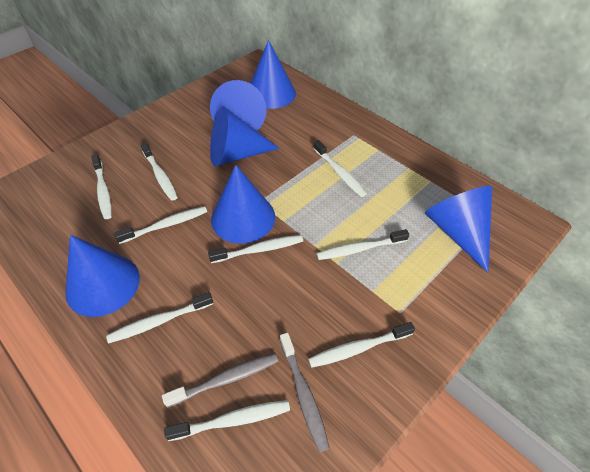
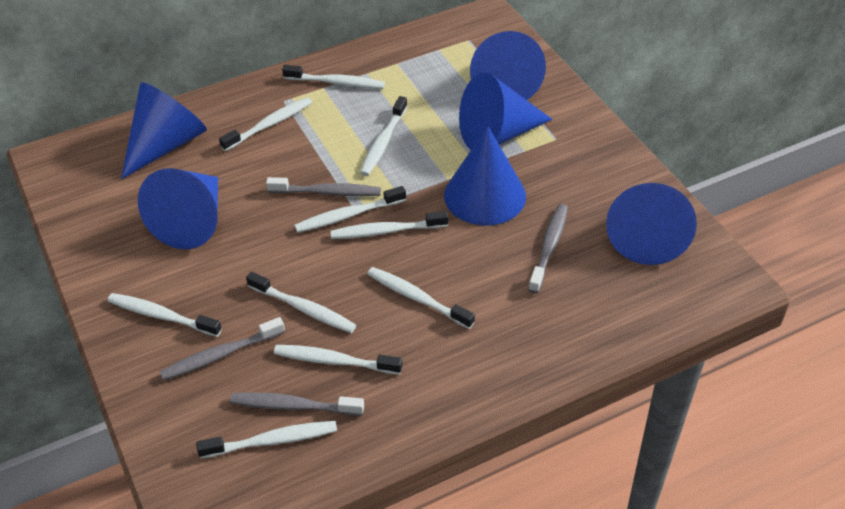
grey toothbrush: 2 -> 4
white toothbrush: 9 -> 10

